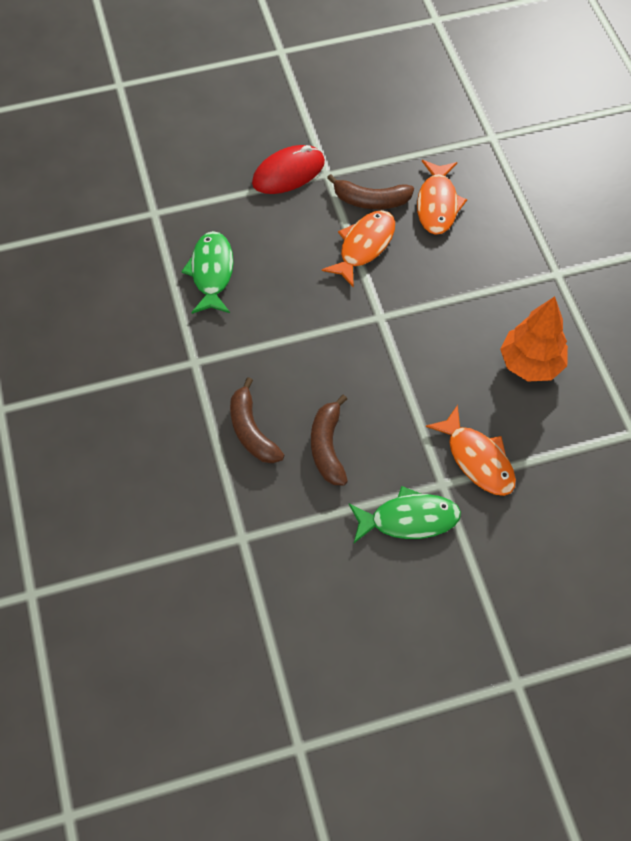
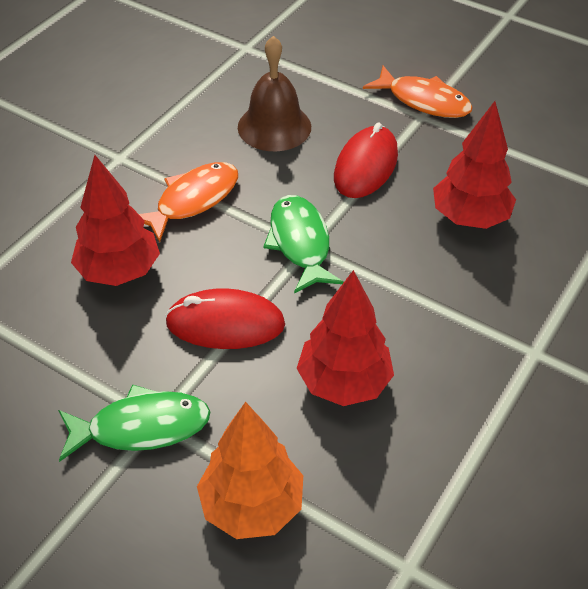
brown banana: 3 -> 0
brown bell: 0 -> 1
orange fish: 3 -> 2
red mouse: 1 -> 2
red tree: 0 -> 3

